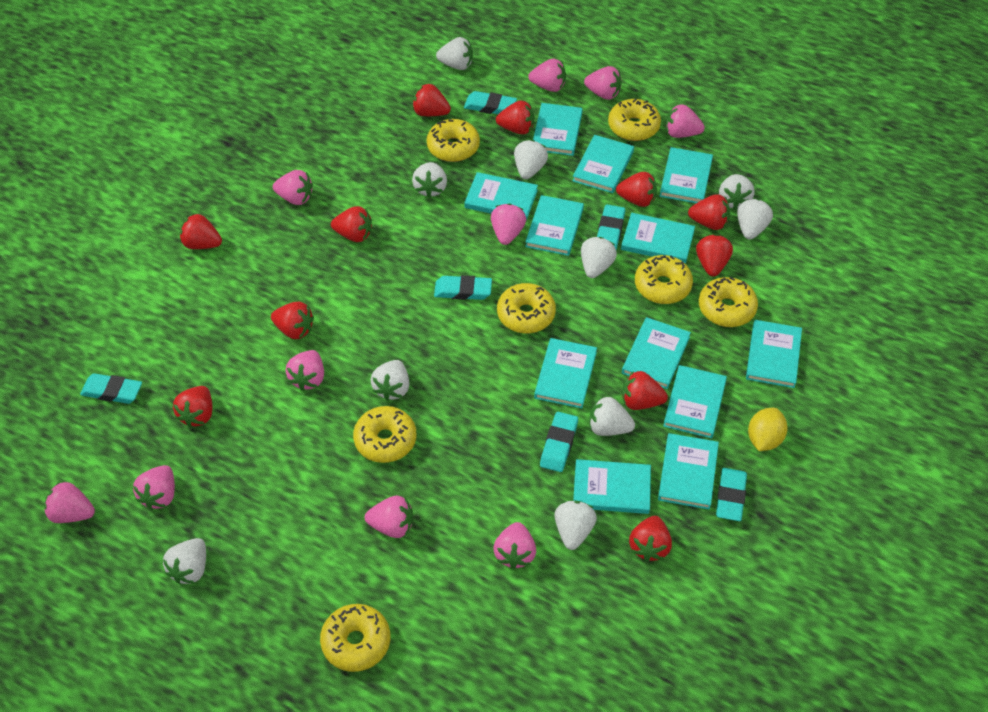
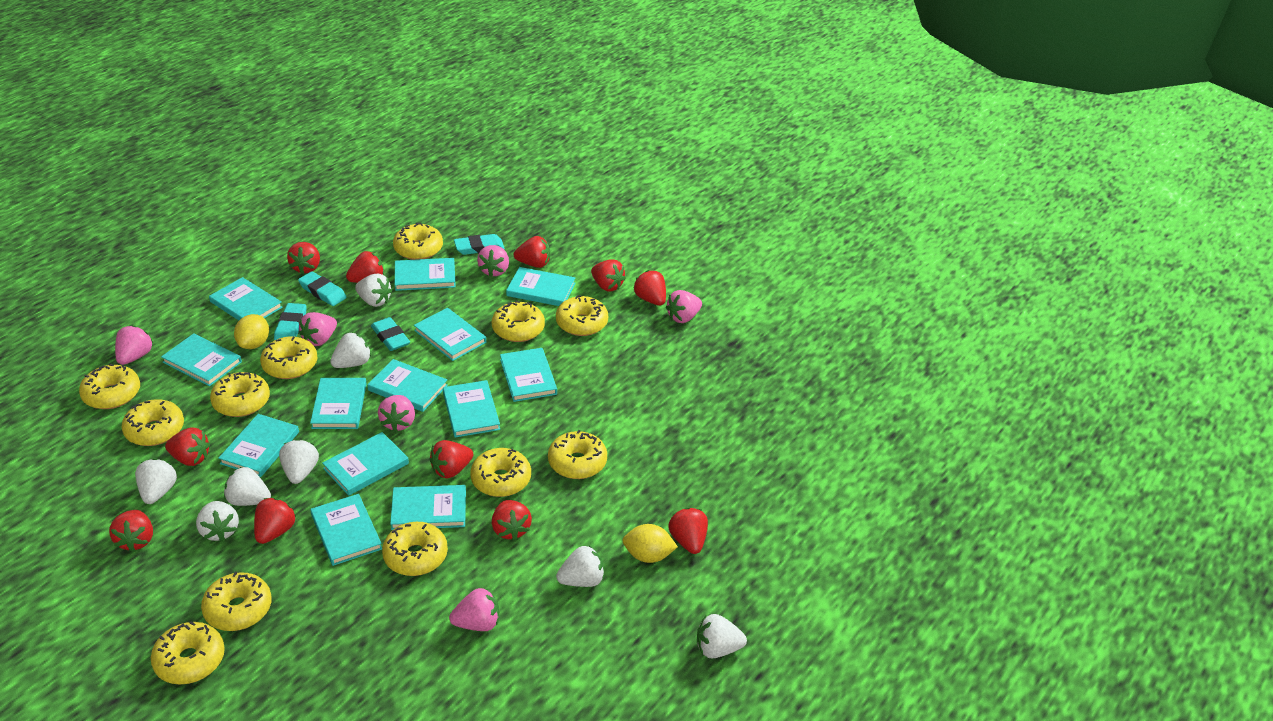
pink strawberry: 10 -> 6
turquoise book: 12 -> 13
turquoise eraser: 6 -> 4
white strawberry: 10 -> 8
yellow donut: 7 -> 12
yellow lemon: 1 -> 2

